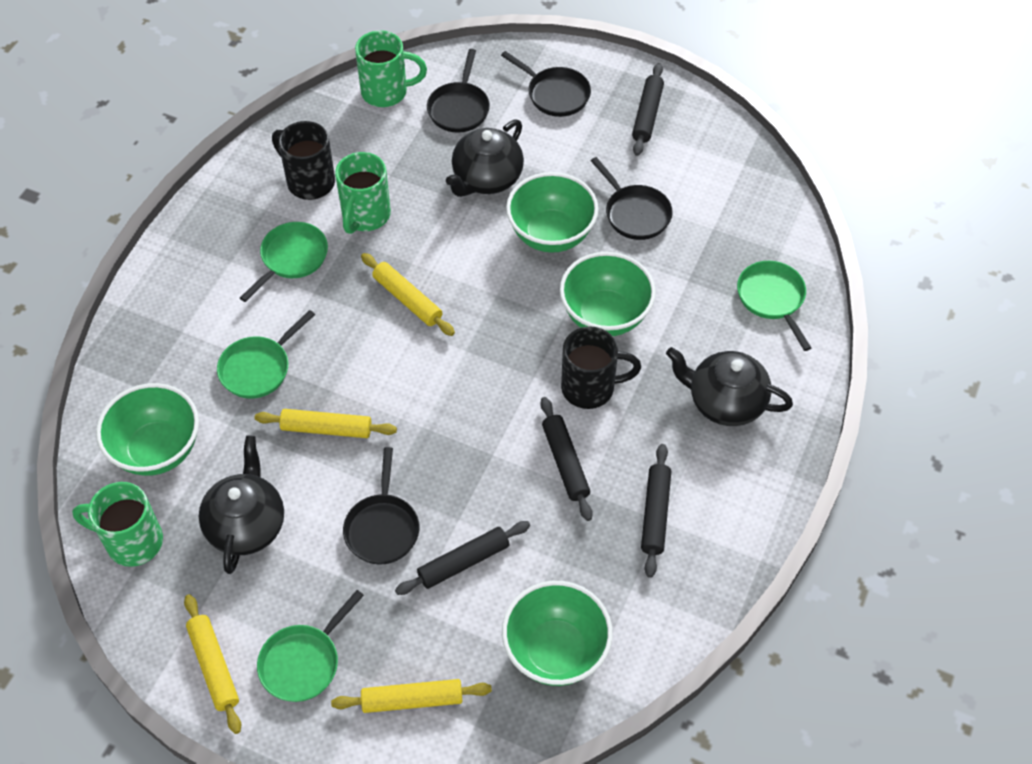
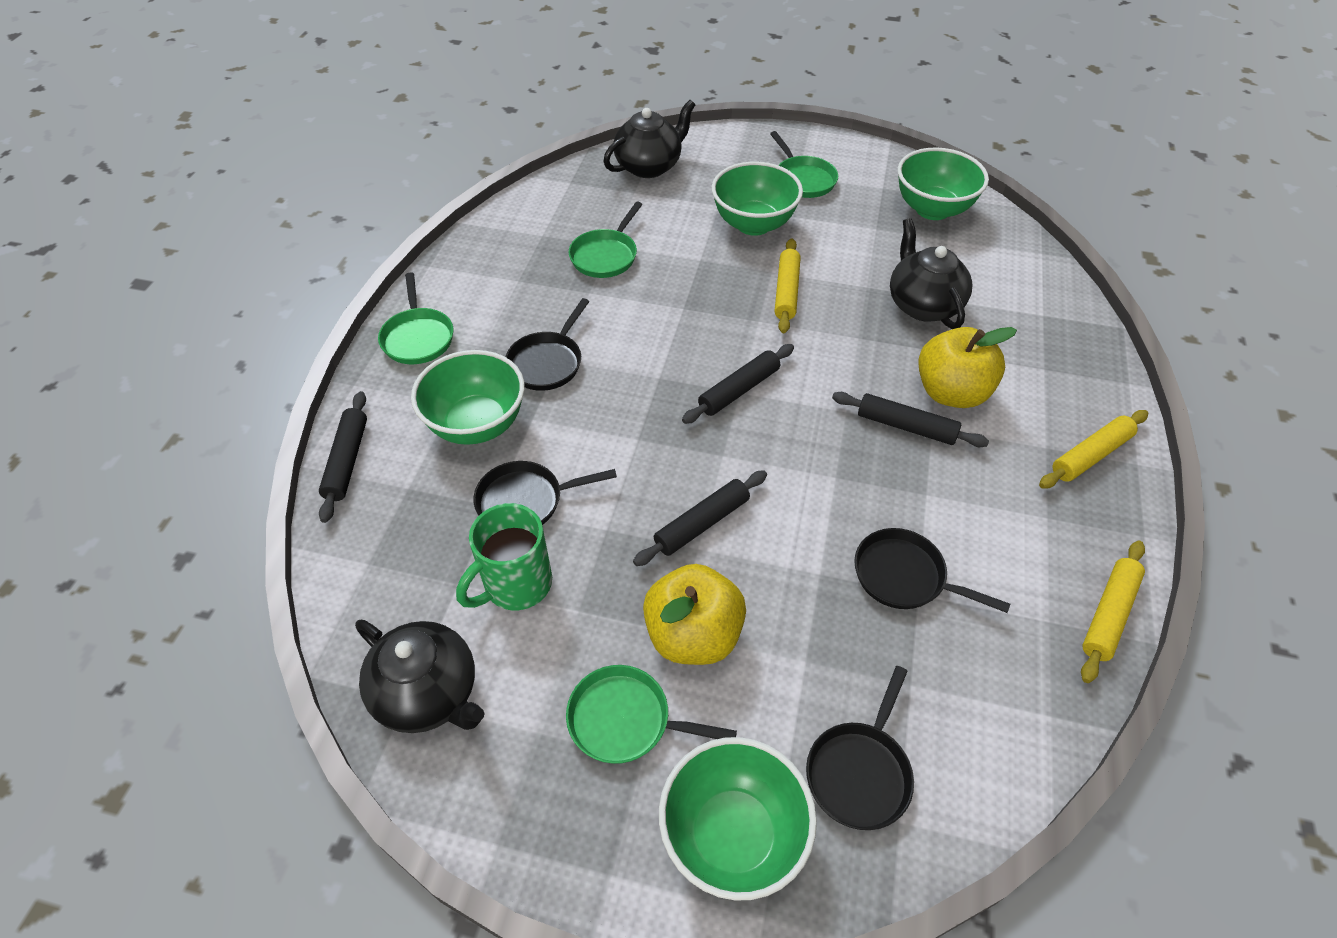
black mug: 2 -> 0
green mug: 3 -> 1
yellow apple: 0 -> 2
yellow rolling pin: 4 -> 3

